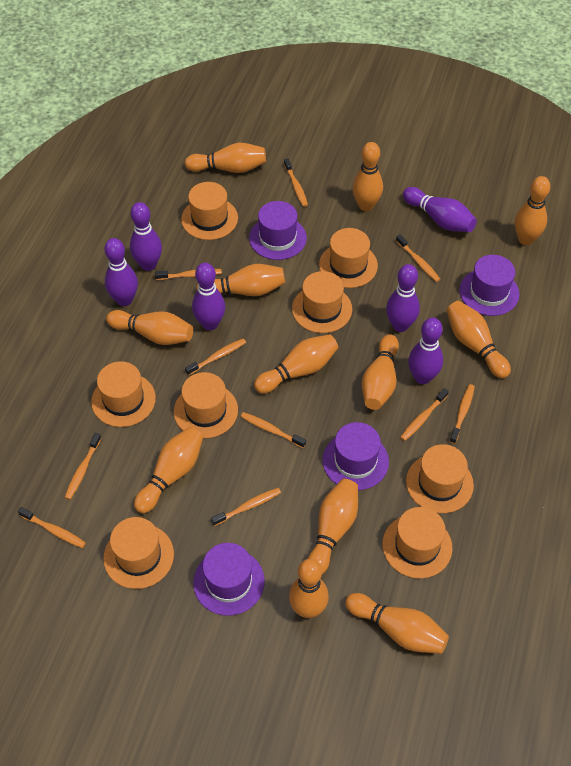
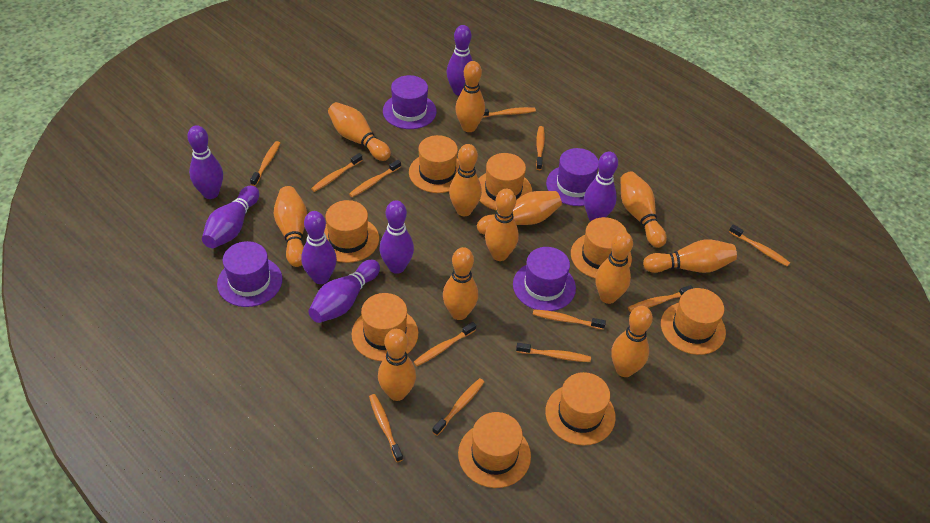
orange toothbrush: 10 -> 12
purple bowling pin: 6 -> 7

